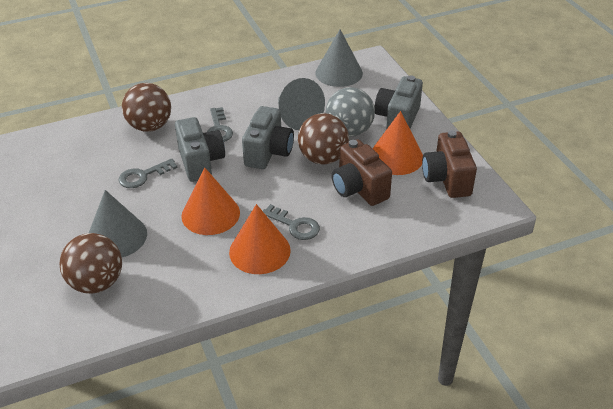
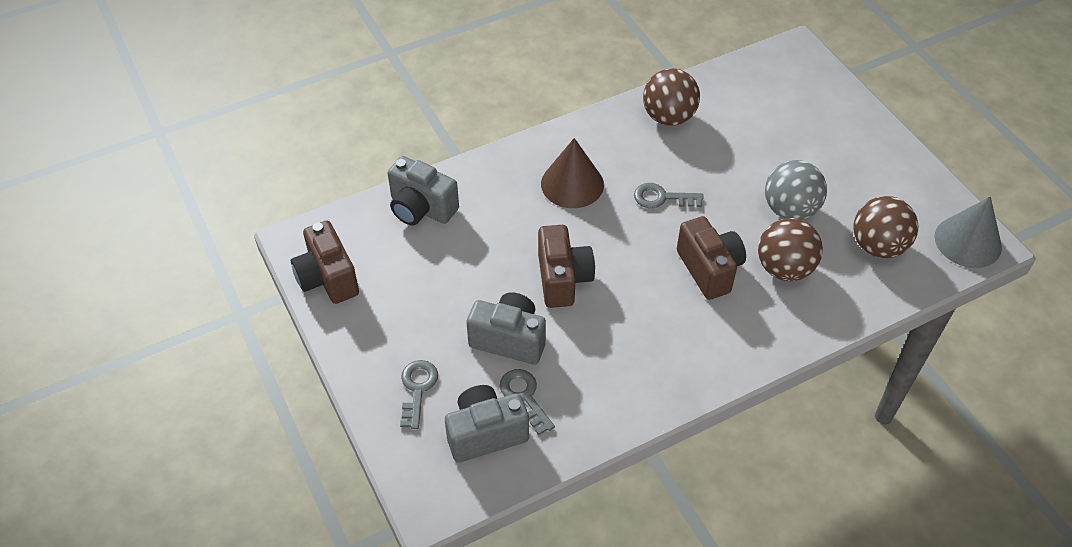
brown camera: 2 -> 3
brown cone: 0 -> 1
grey cone: 3 -> 1
orange cone: 3 -> 0

